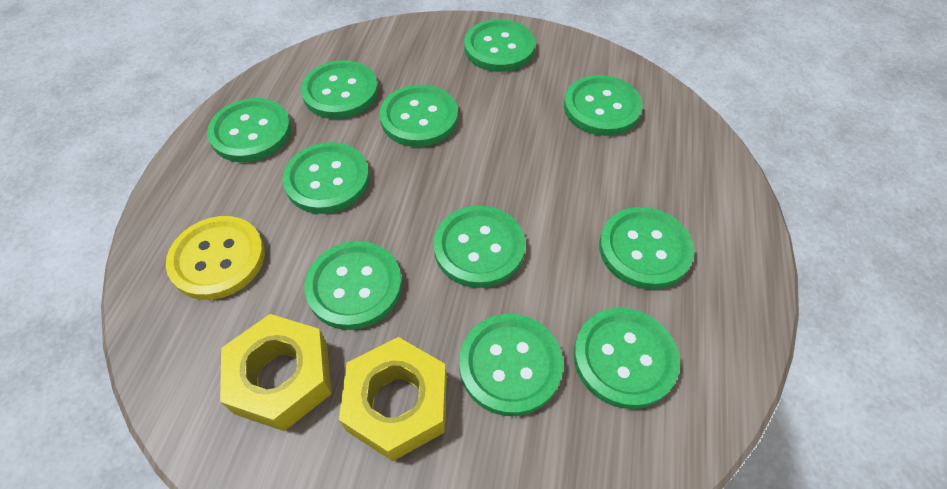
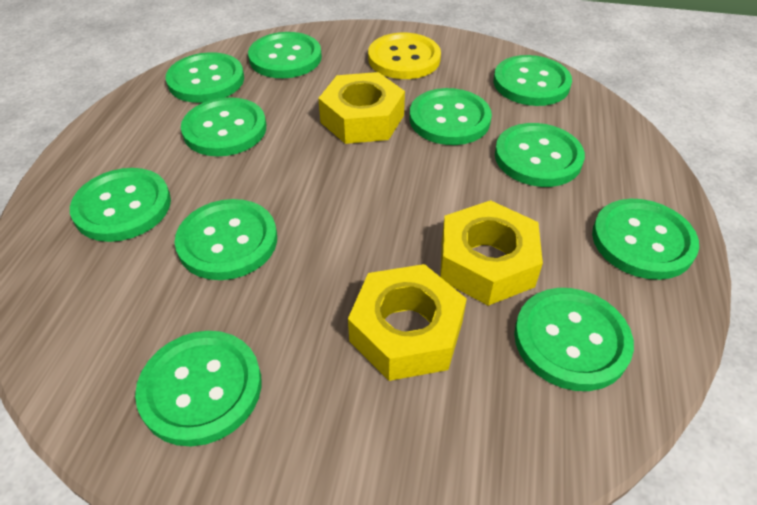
yellow nut: 2 -> 3

